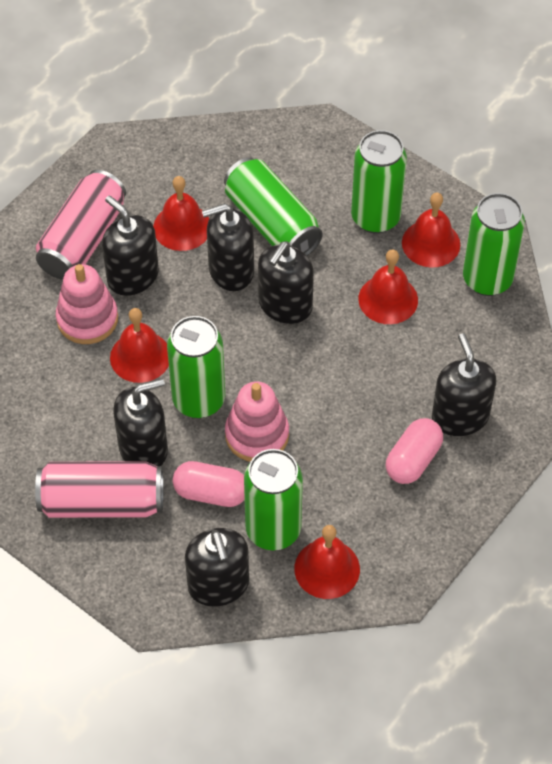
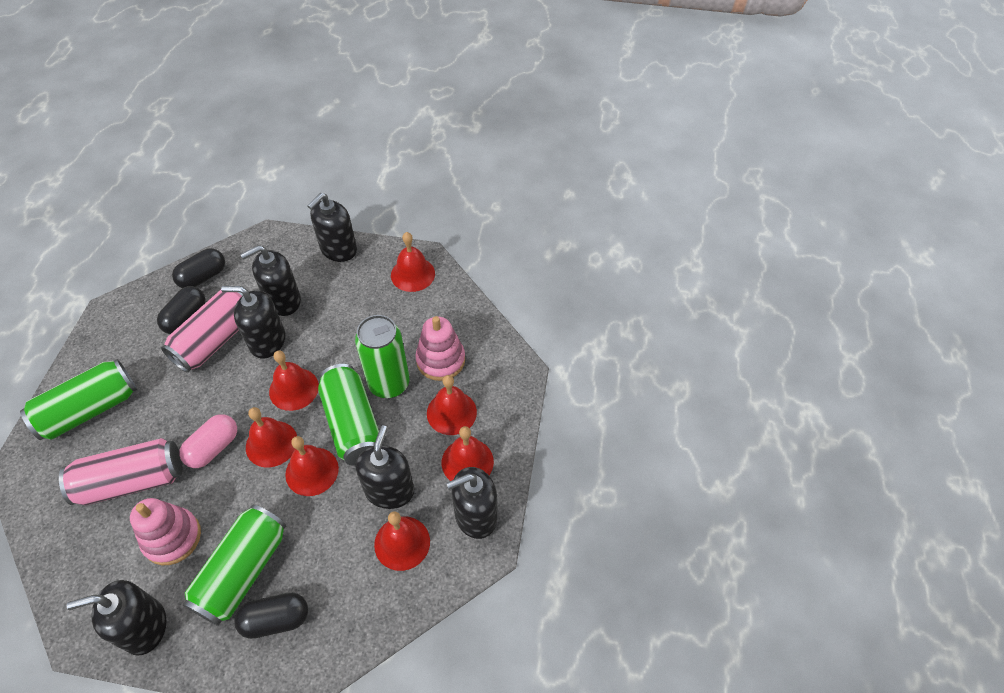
black capsule: 0 -> 3
green can: 5 -> 4
pink capsule: 2 -> 1
red bell: 5 -> 7

